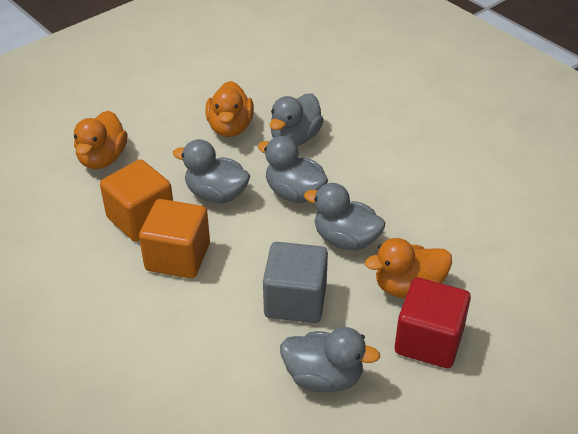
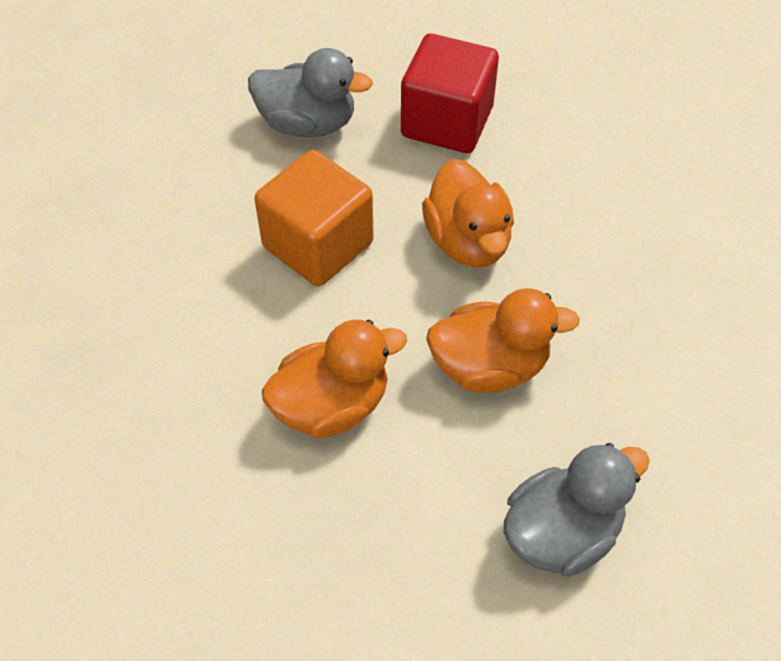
grey cube: 1 -> 0
grey duck: 5 -> 2
orange cube: 2 -> 1

